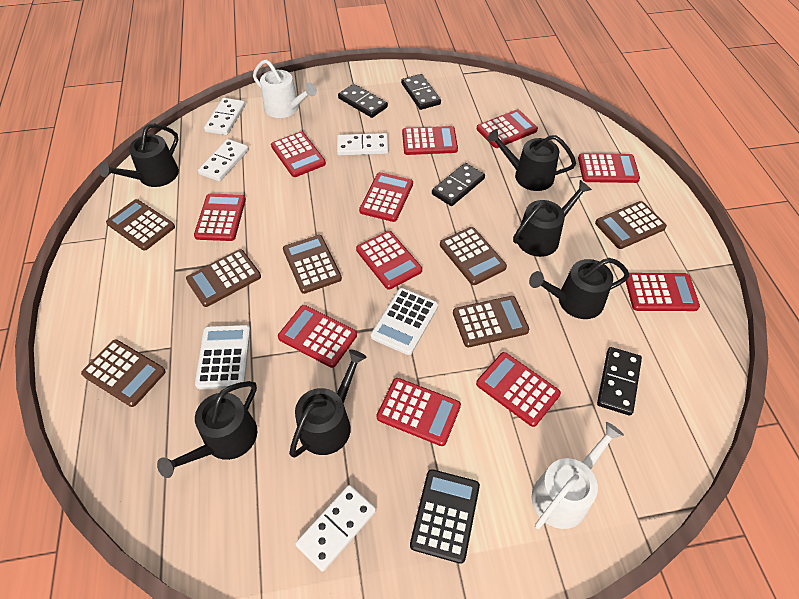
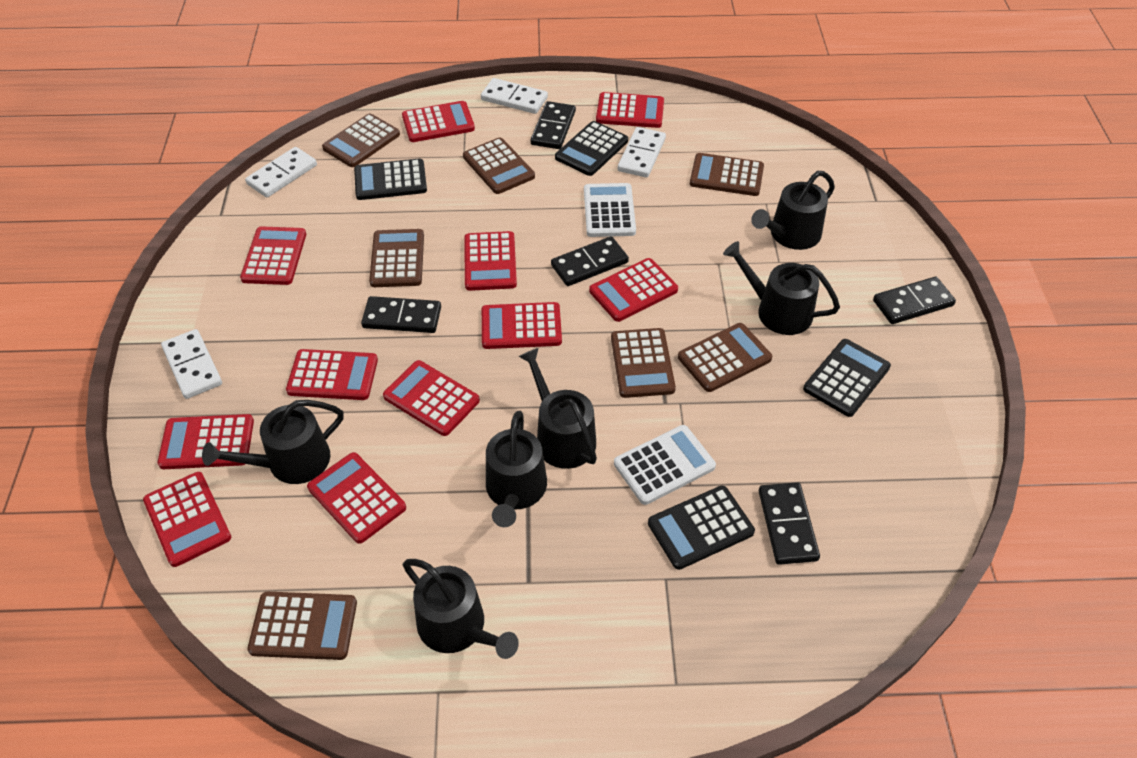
black calculator: 1 -> 4
black domino: 4 -> 5
white watering can: 2 -> 0

